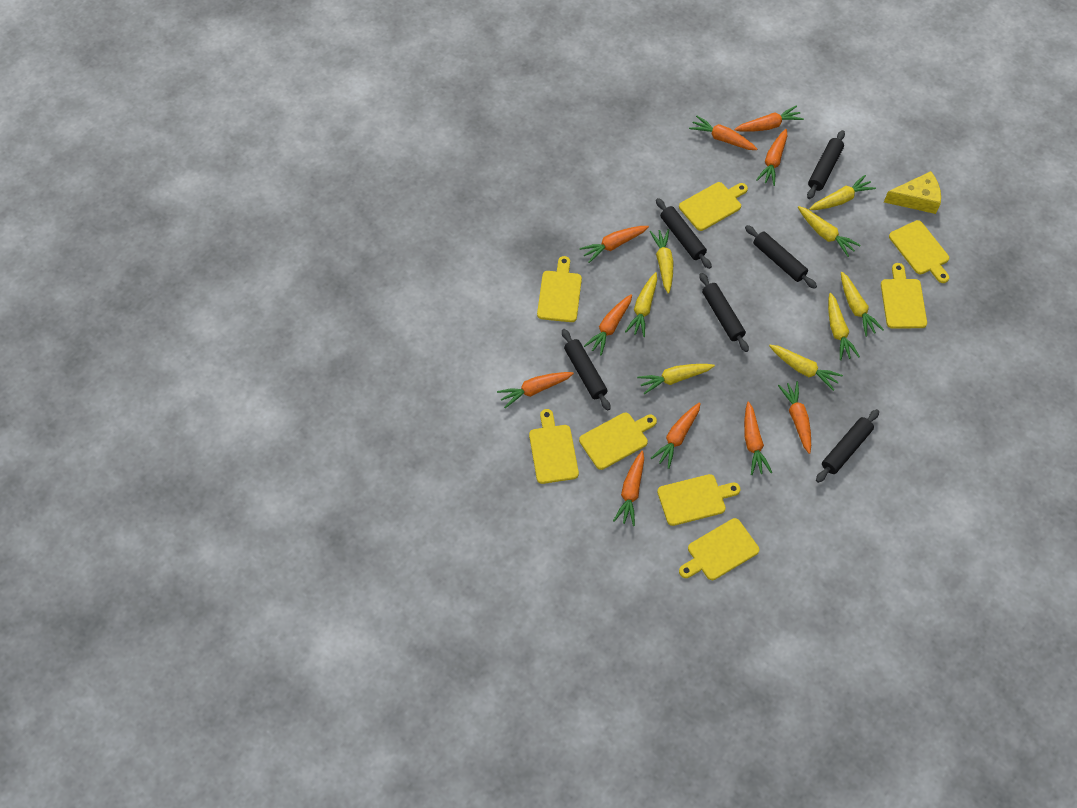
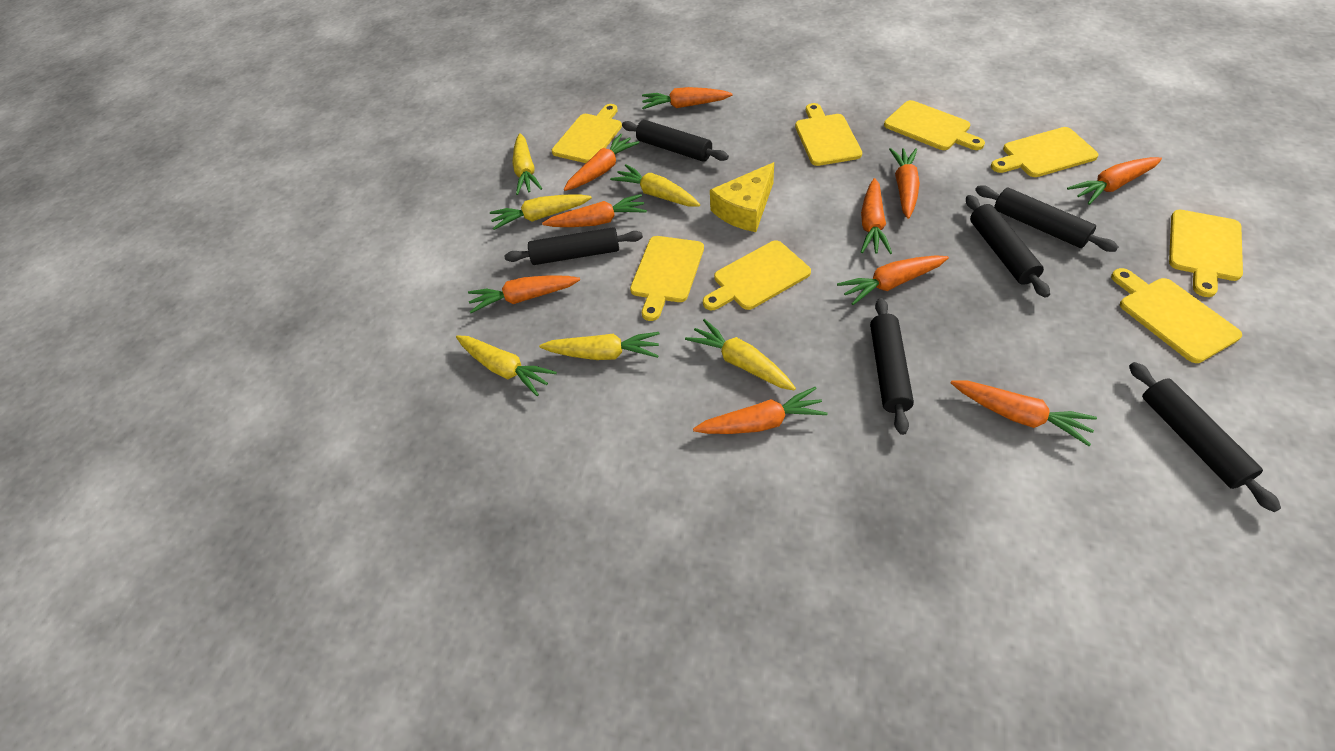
yellow carrot: 8 -> 6

